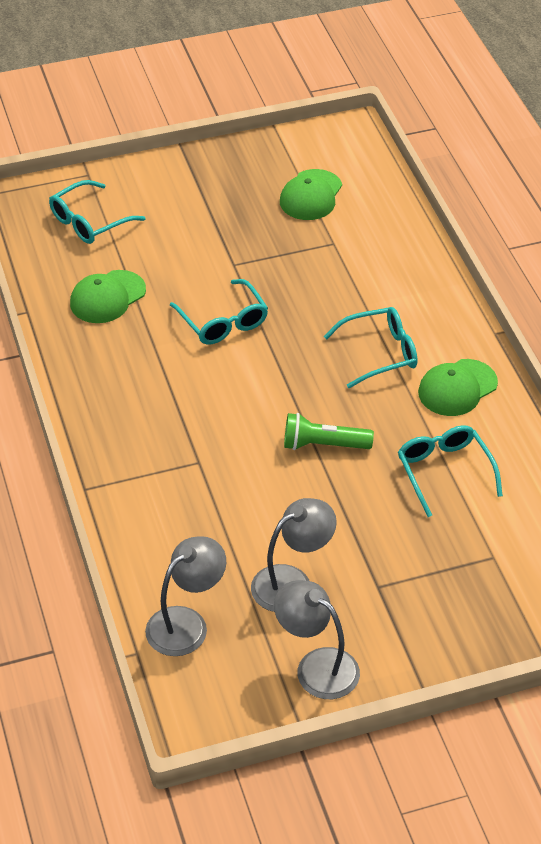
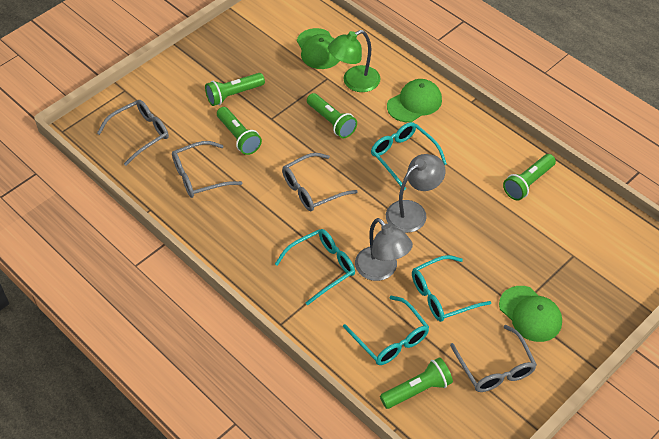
green flashlight: 1 -> 5
green lamp: 0 -> 1
grey glasses: 0 -> 4
grey lamp: 3 -> 2

